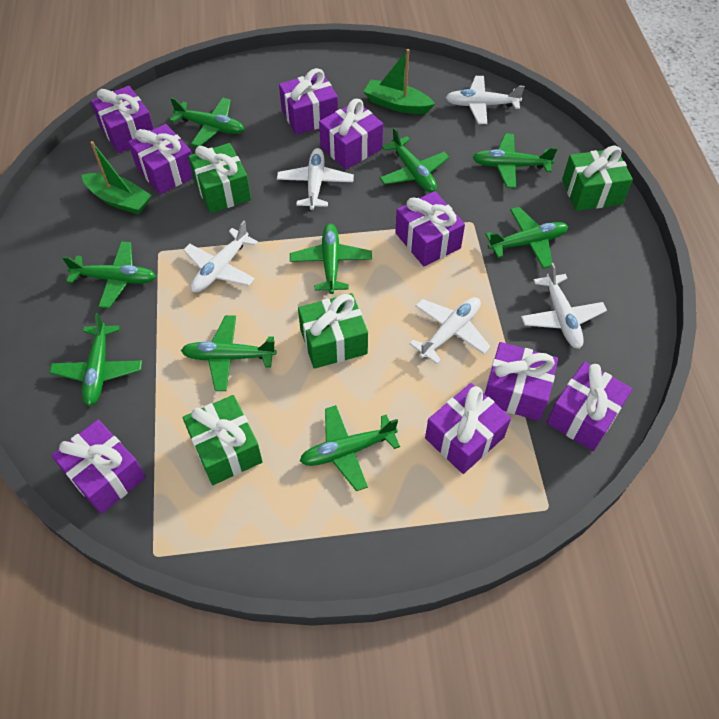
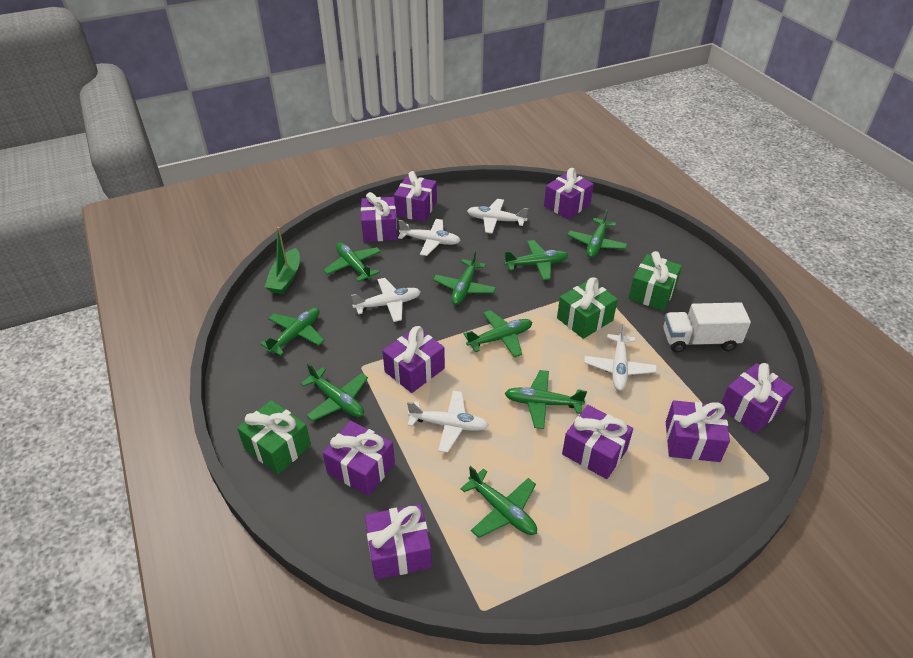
green boat: 2 -> 1
green gift: 4 -> 3
white truck: 0 -> 1

